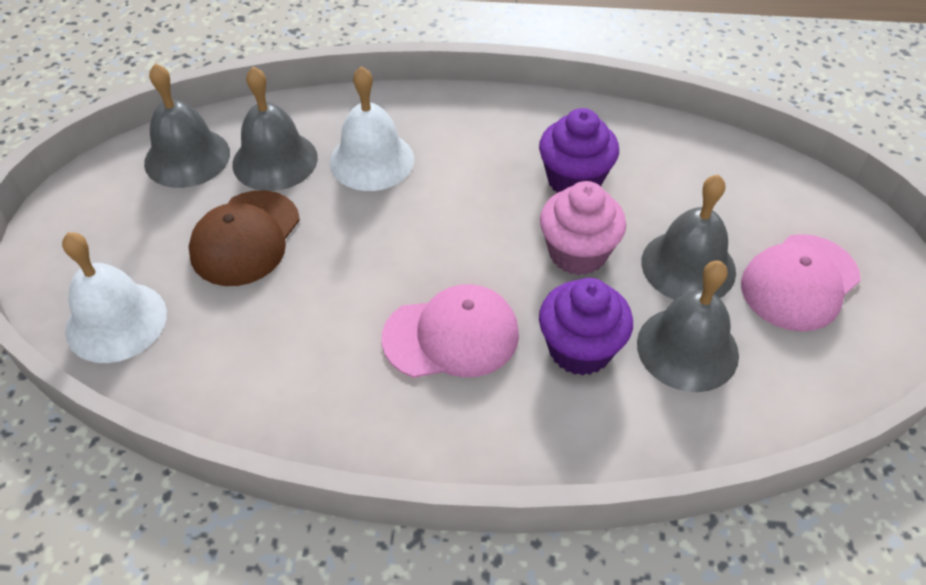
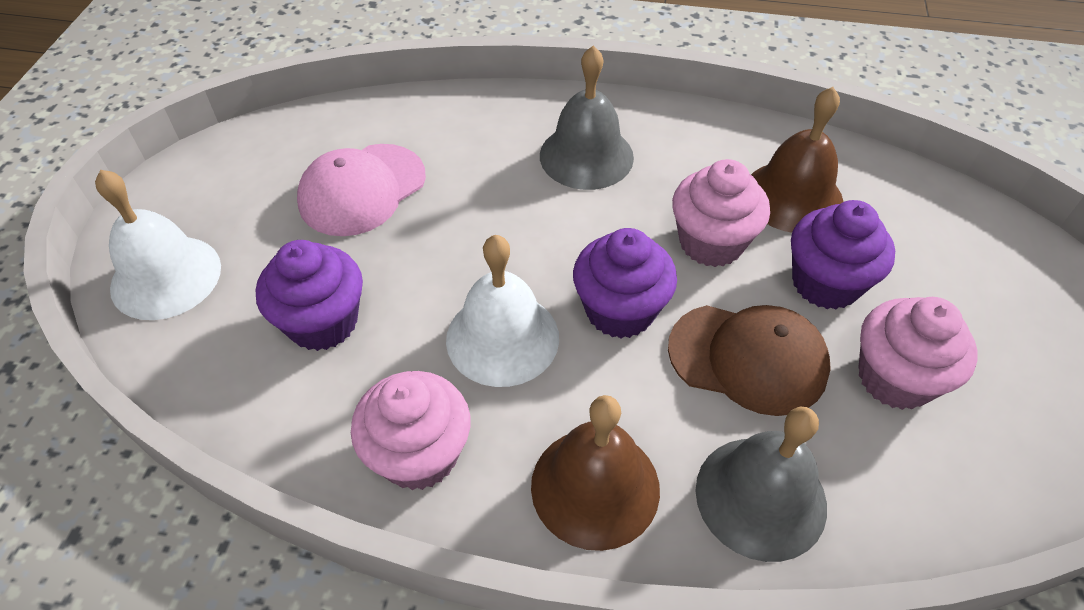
brown bell: 0 -> 2
grey bell: 4 -> 2
pink cap: 2 -> 1
pink cupcake: 1 -> 3
purple cupcake: 2 -> 3

